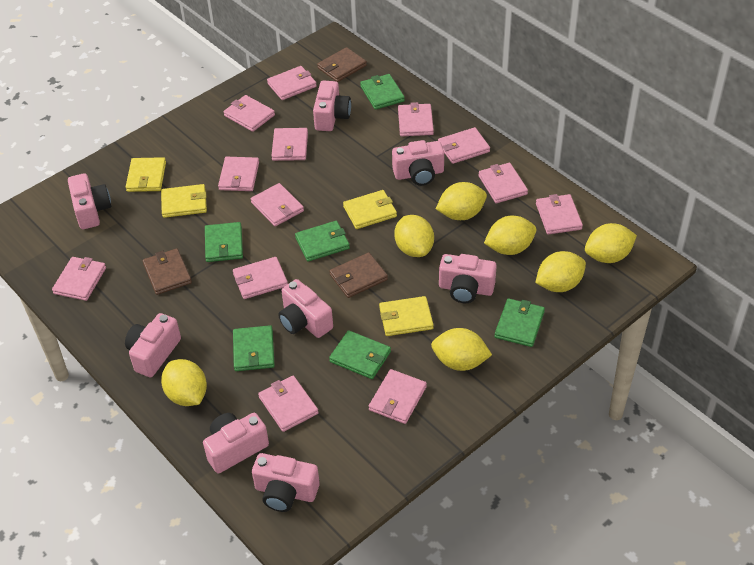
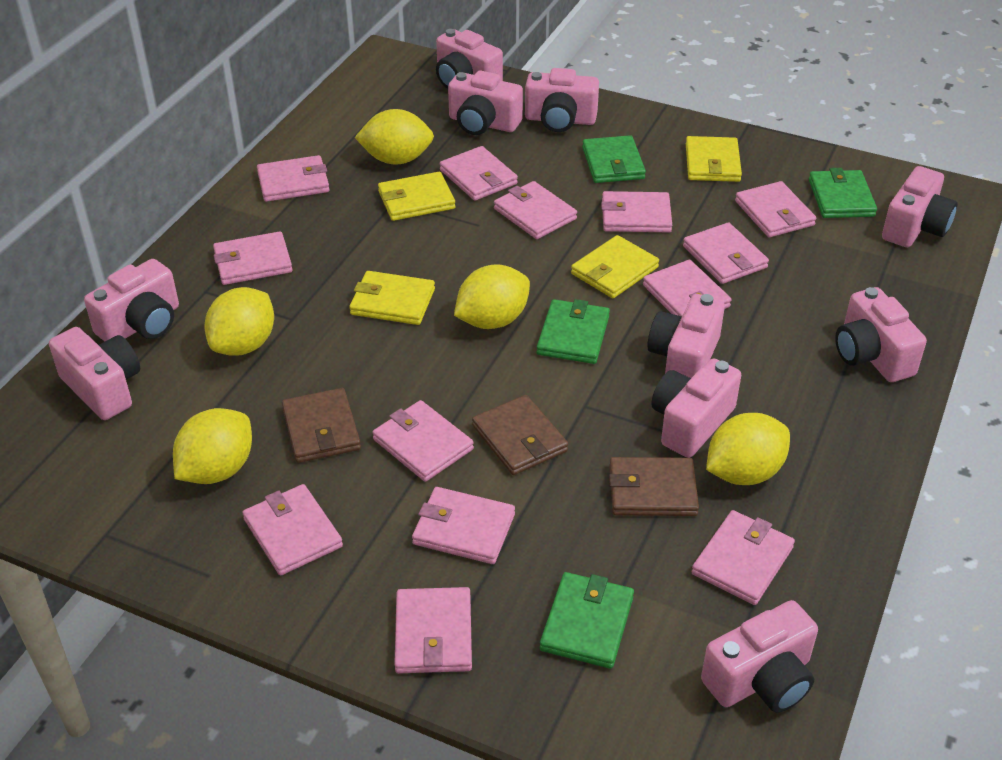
green wallet: 6 -> 4
pink camera: 8 -> 10
yellow lemon: 7 -> 5

